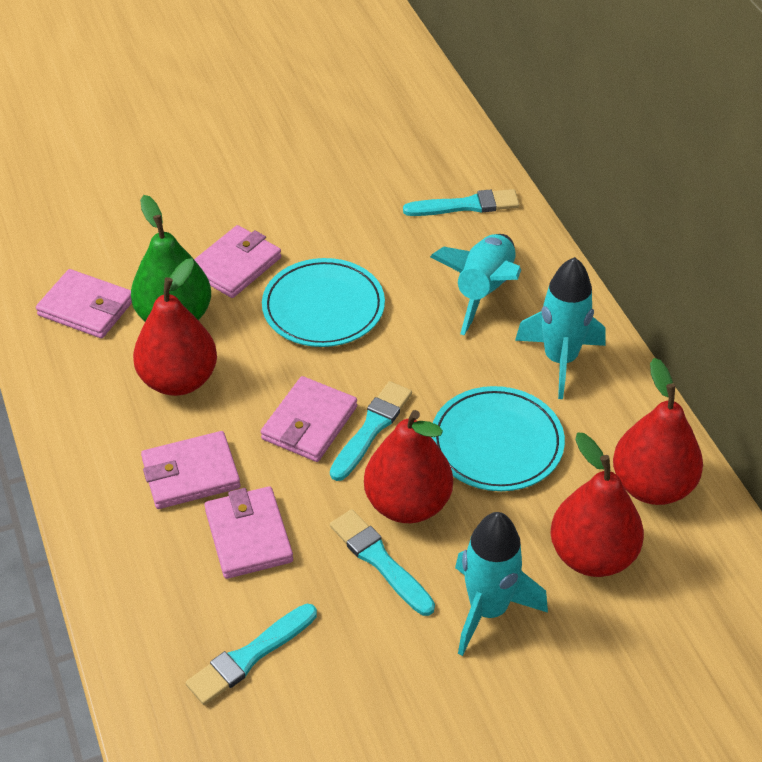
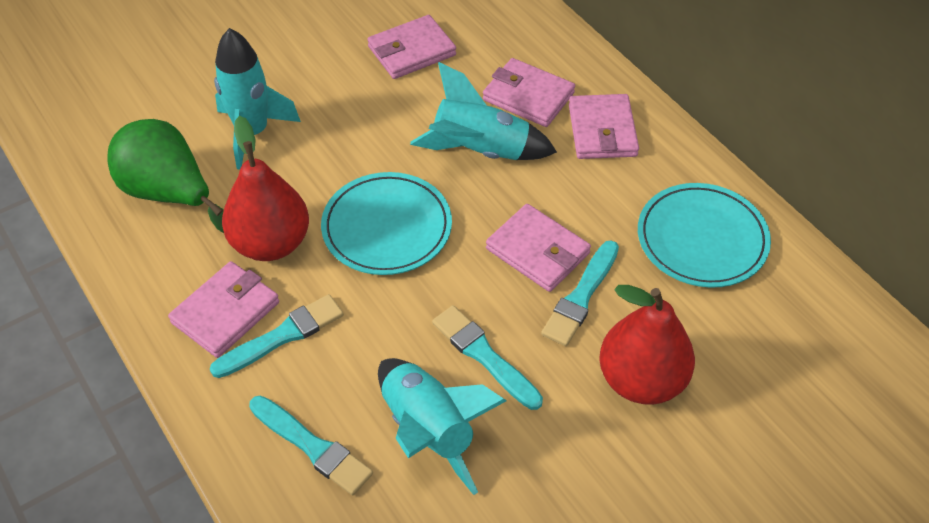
red pear: 4 -> 2

